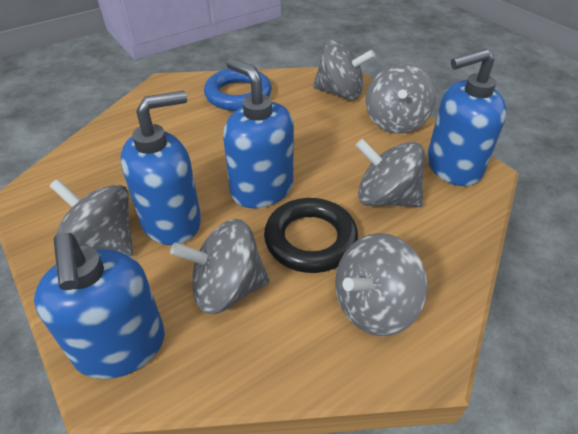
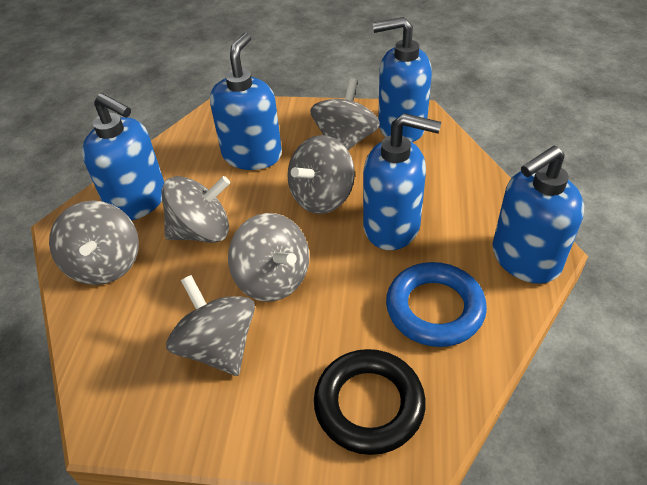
blue soap dispenser: 4 -> 5

